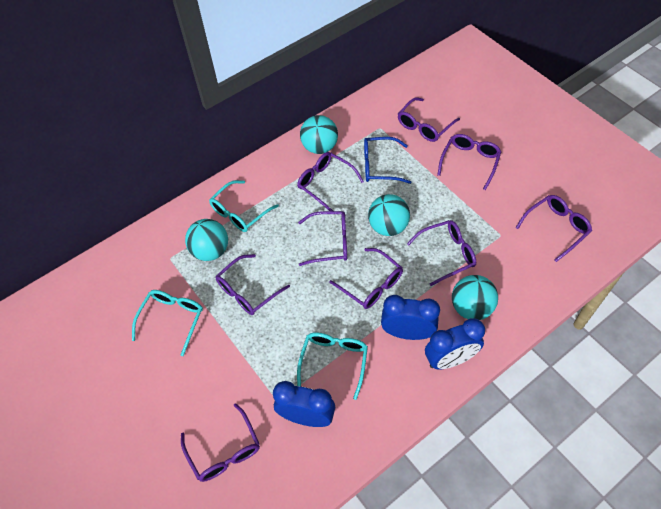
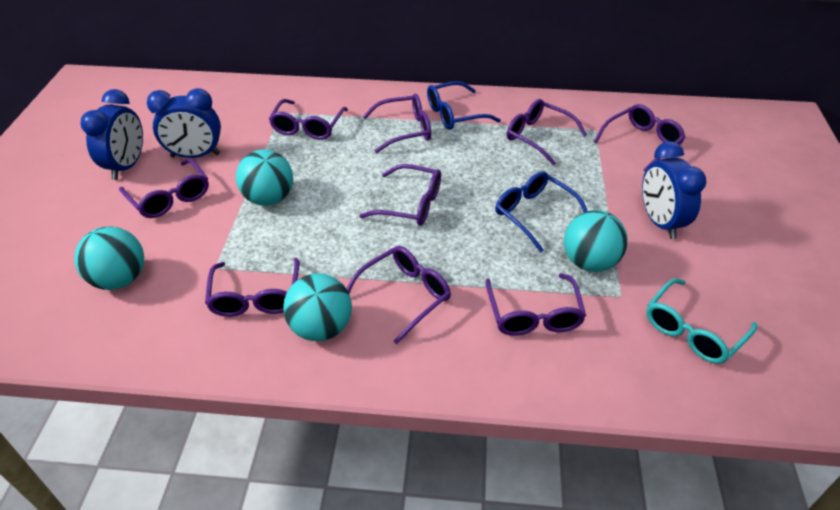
blue glasses: 1 -> 2
turquoise glasses: 3 -> 1

